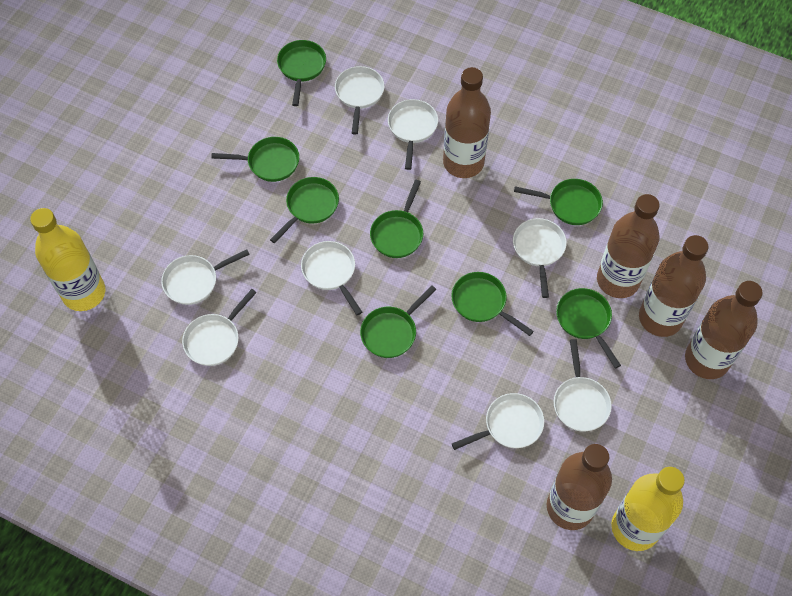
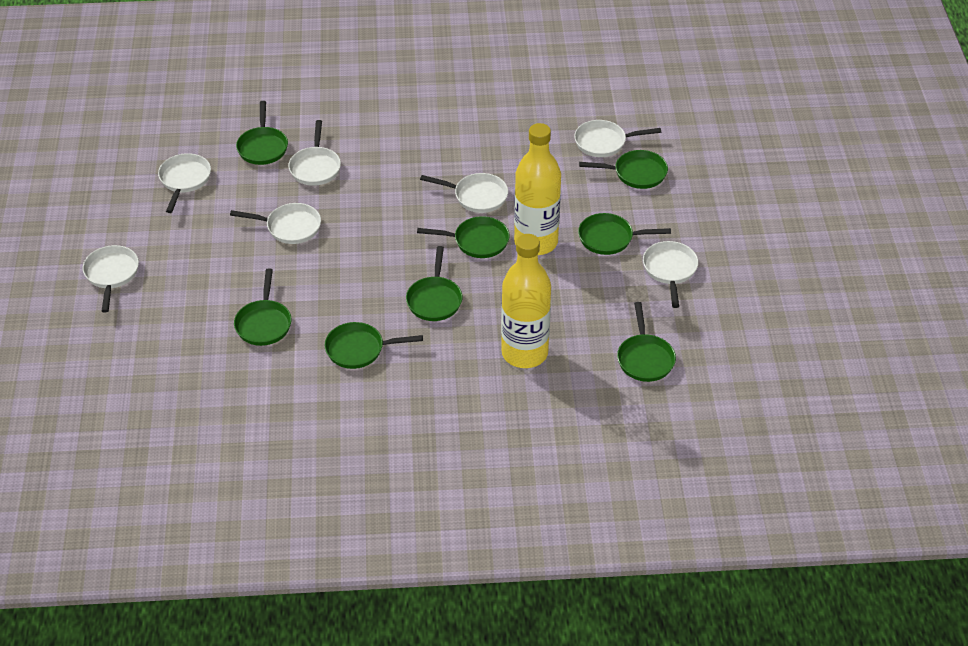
brown bottle: 5 -> 0
white pan: 8 -> 7

